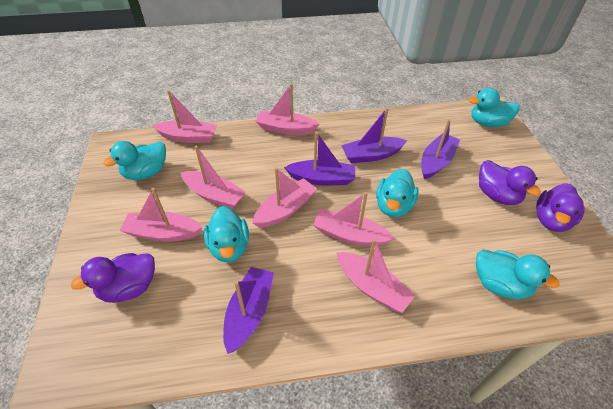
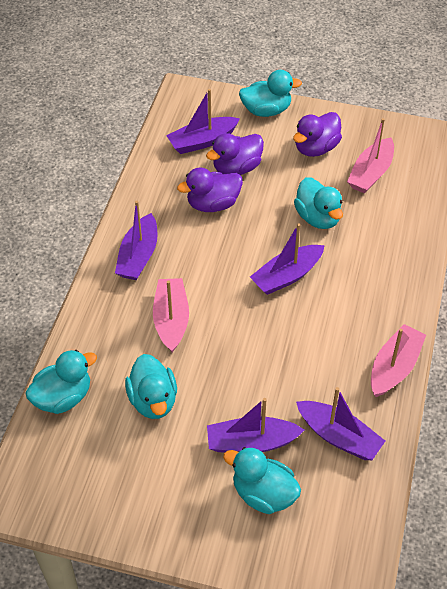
pink boat: 7 -> 3
purple boat: 4 -> 5

